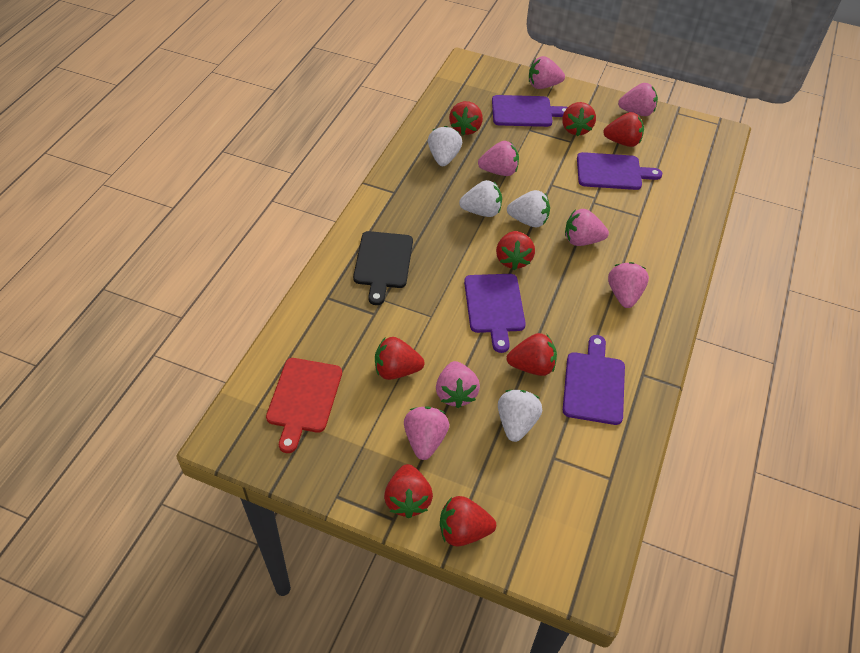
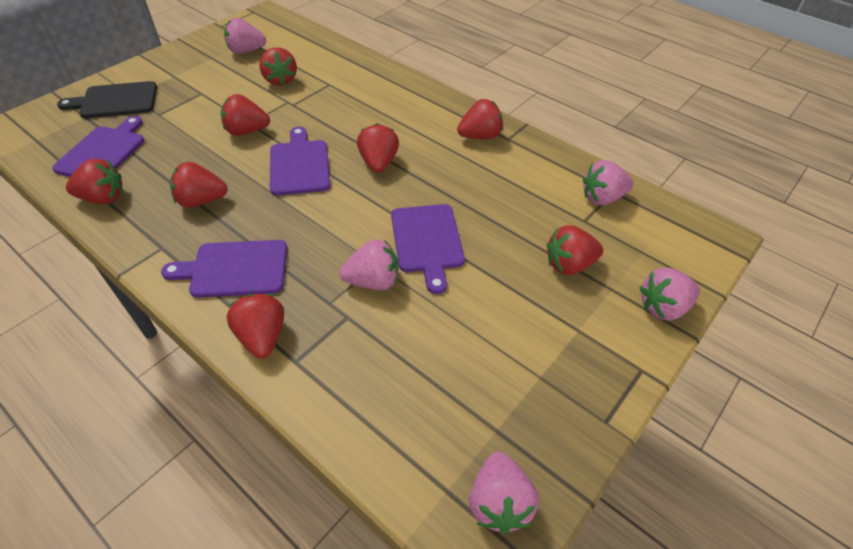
pink strawberry: 7 -> 5
red cutting board: 1 -> 0
white strawberry: 4 -> 0

